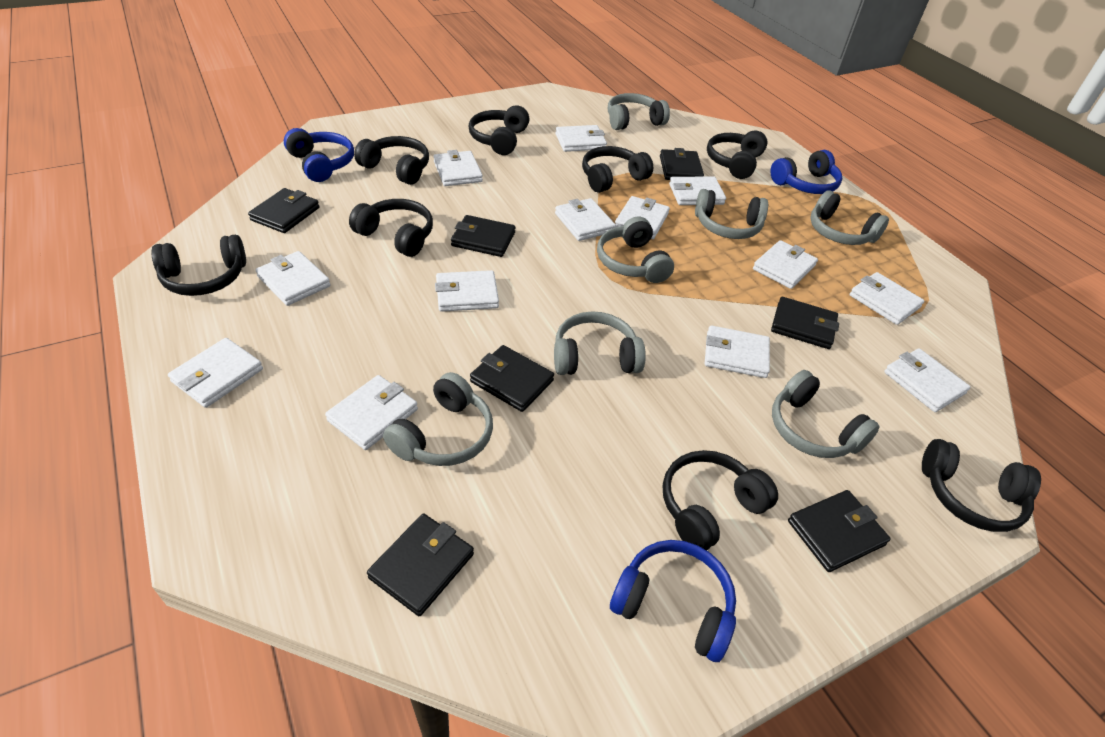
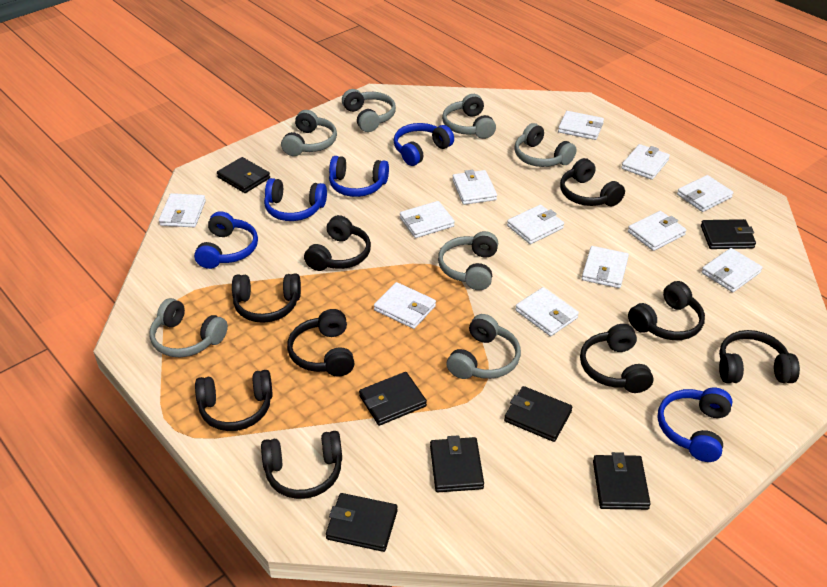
black headphones: 8 -> 9
blue headphones: 3 -> 5
white wallet: 13 -> 12

